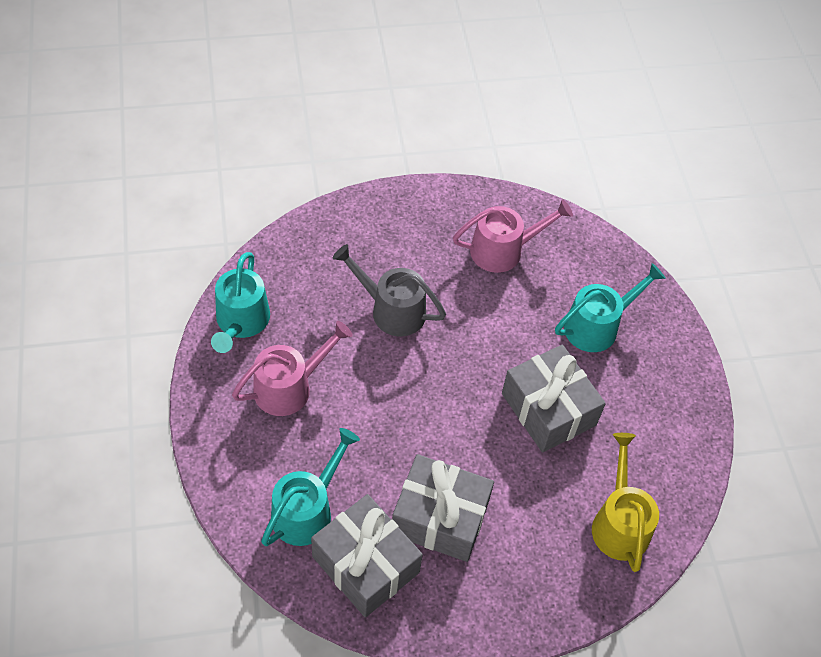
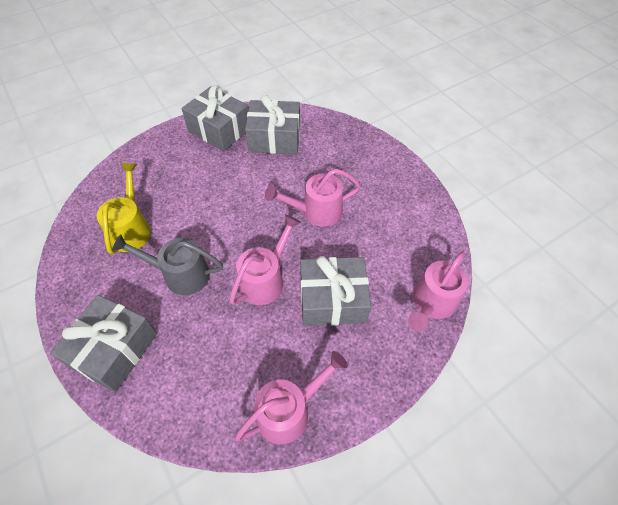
grey gift: 3 -> 4
pink watering can: 2 -> 4
turquoise watering can: 3 -> 0

